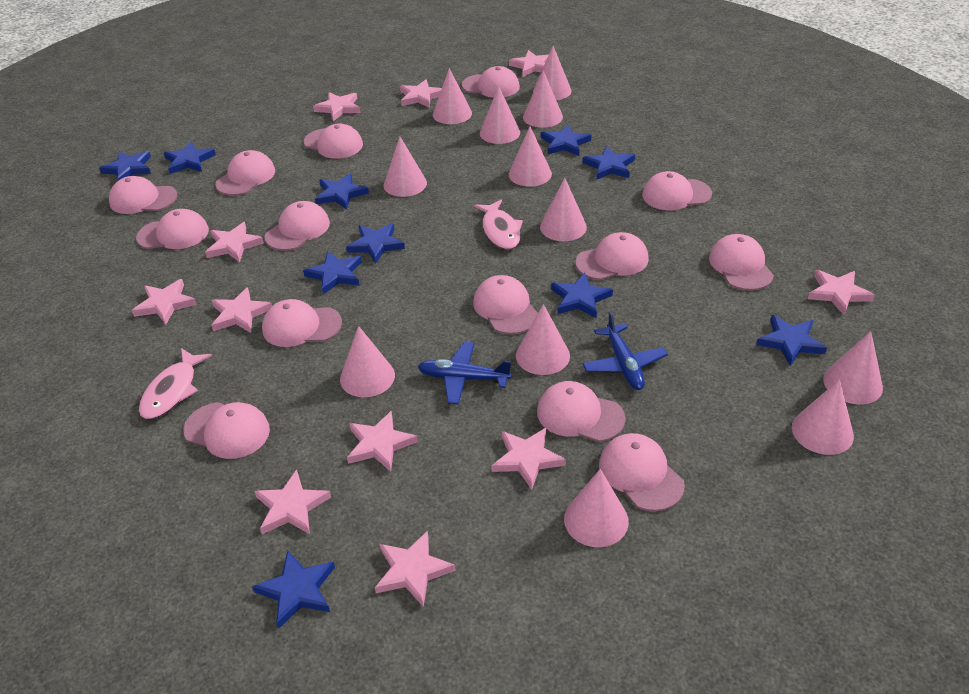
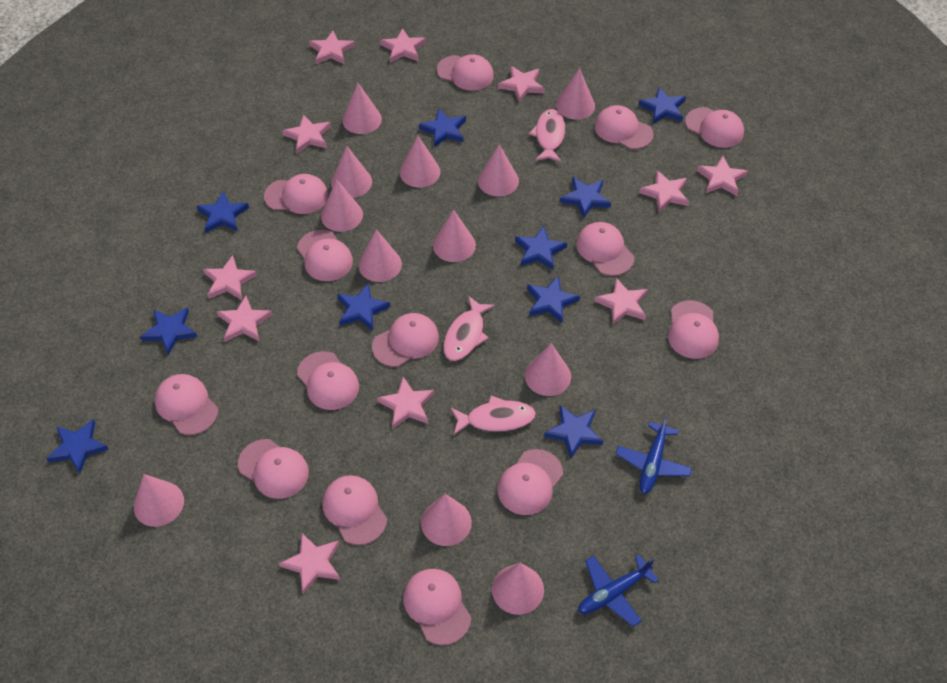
pink fish: 2 -> 3

